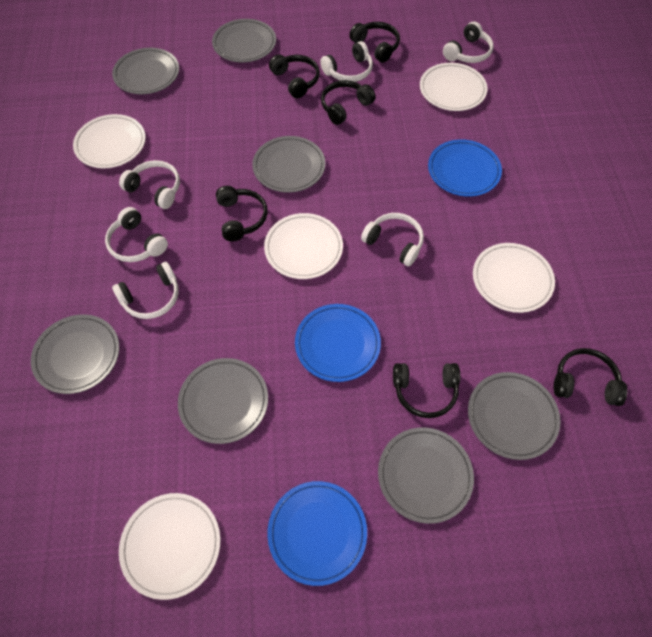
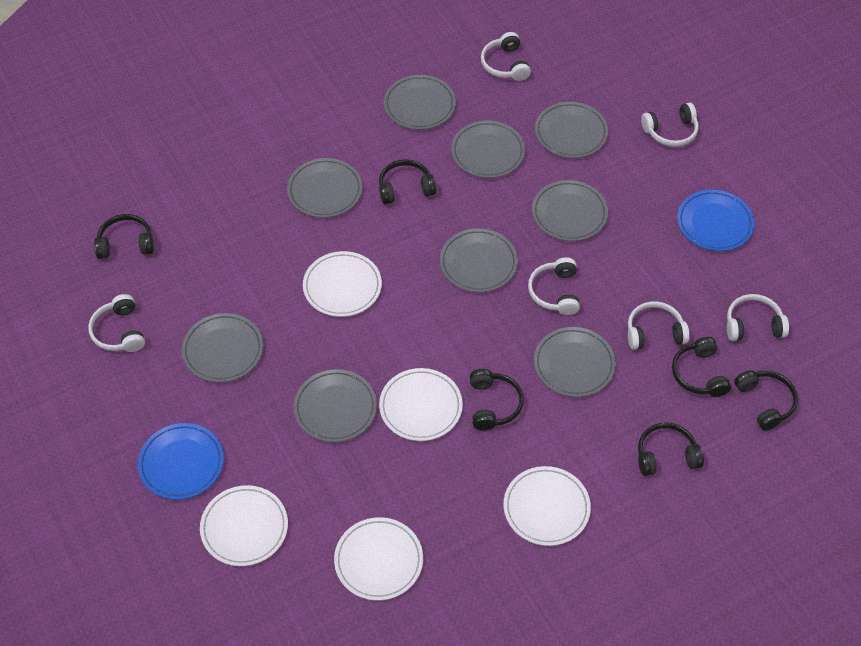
blue plate: 3 -> 2
grey plate: 7 -> 9

